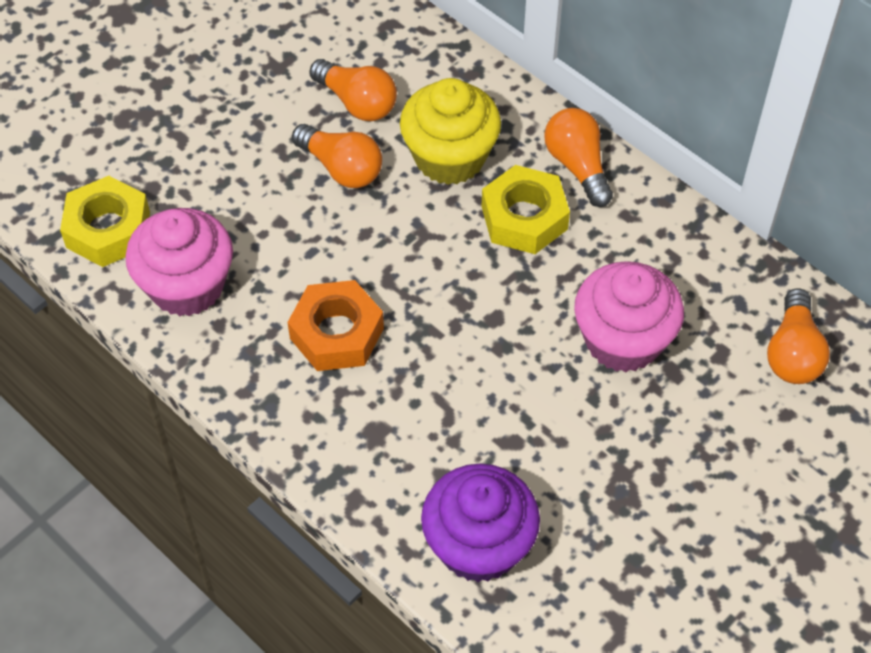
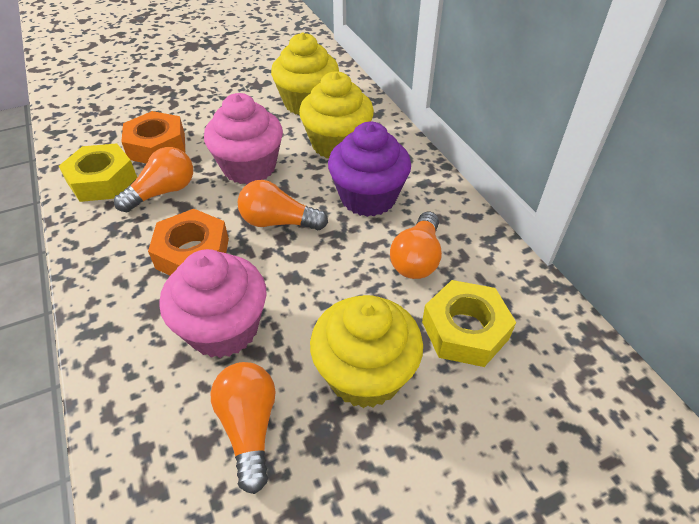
orange nut: 1 -> 2
yellow cupcake: 1 -> 3

